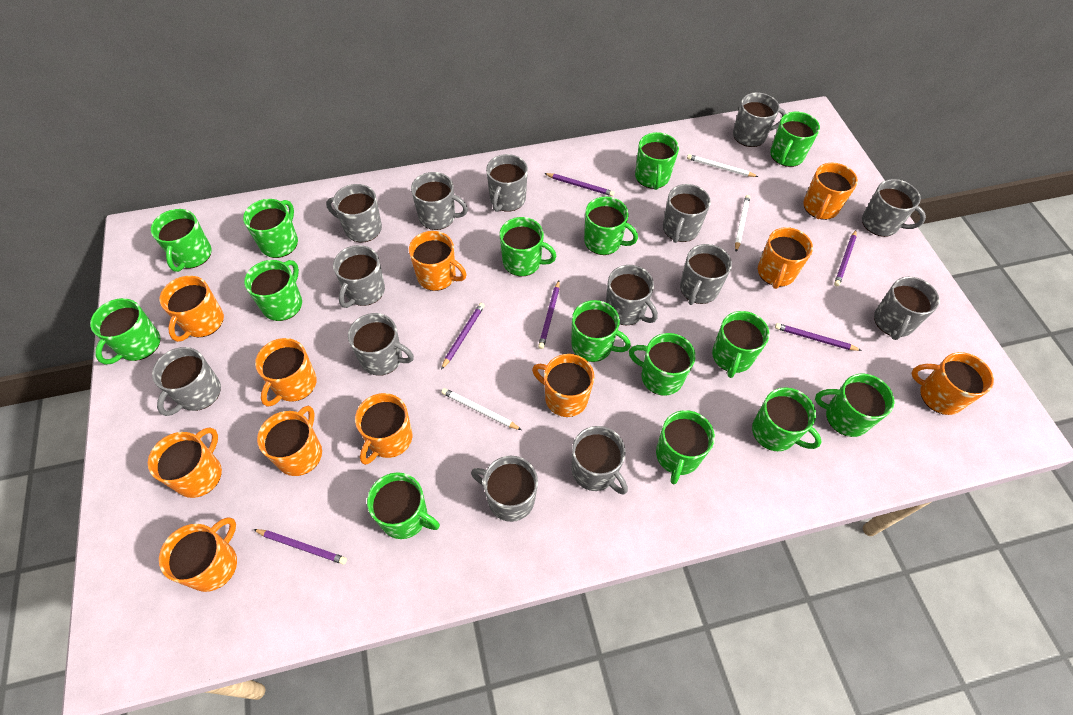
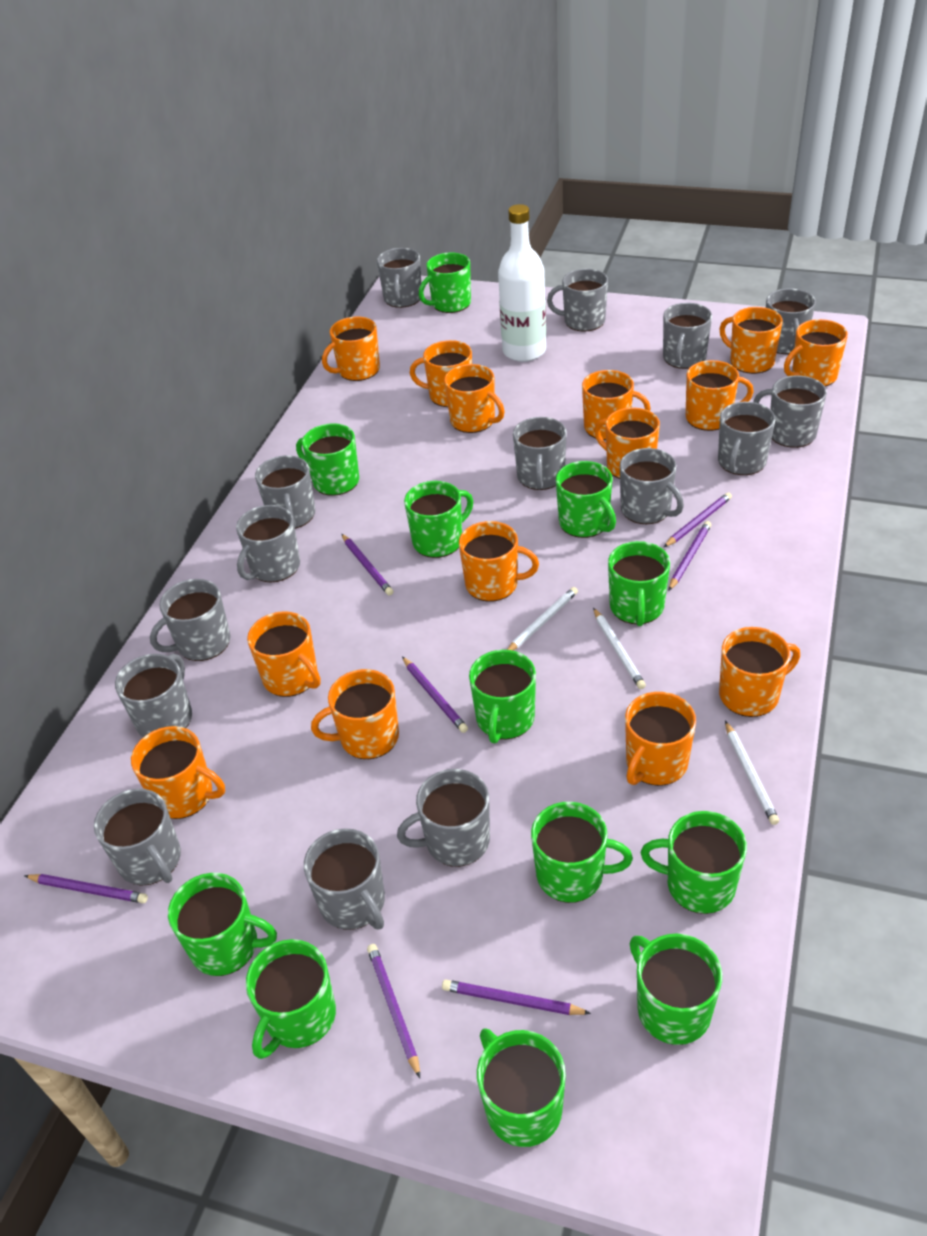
green mug: 15 -> 12
grey mug: 14 -> 15
orange mug: 11 -> 14
purple pencil: 6 -> 7
white bottle: 0 -> 1

